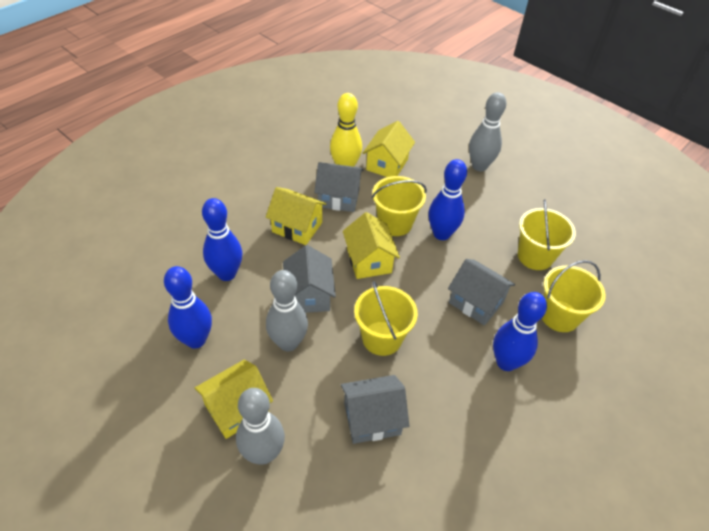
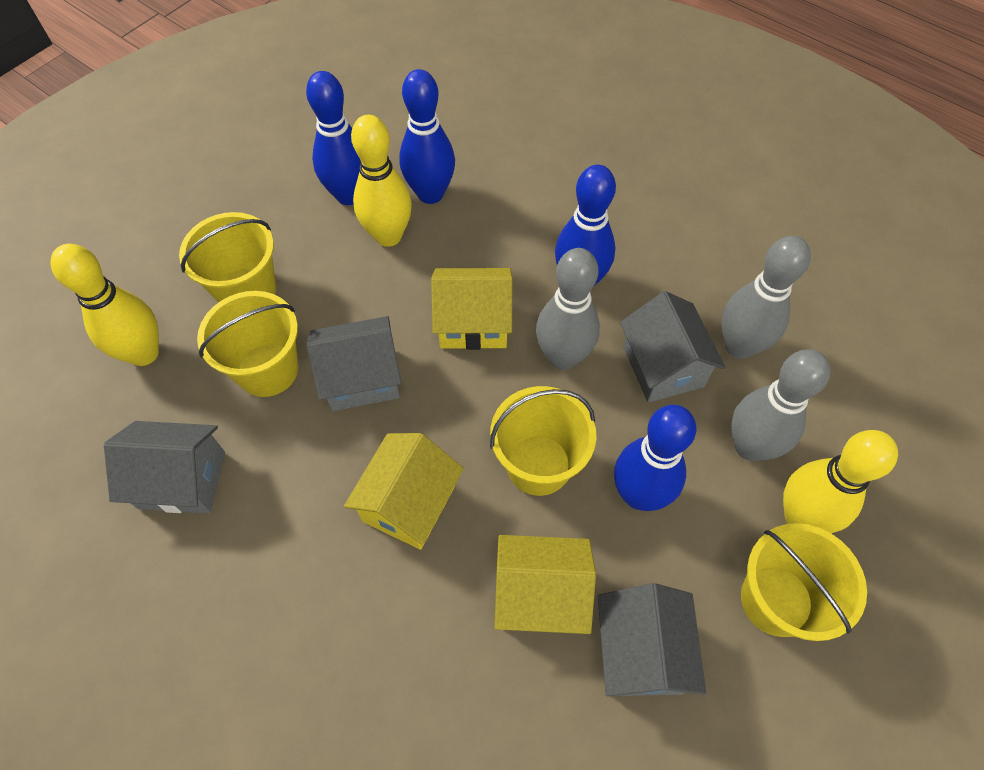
yellow bowling pin: 1 -> 3
yellow house: 4 -> 3

